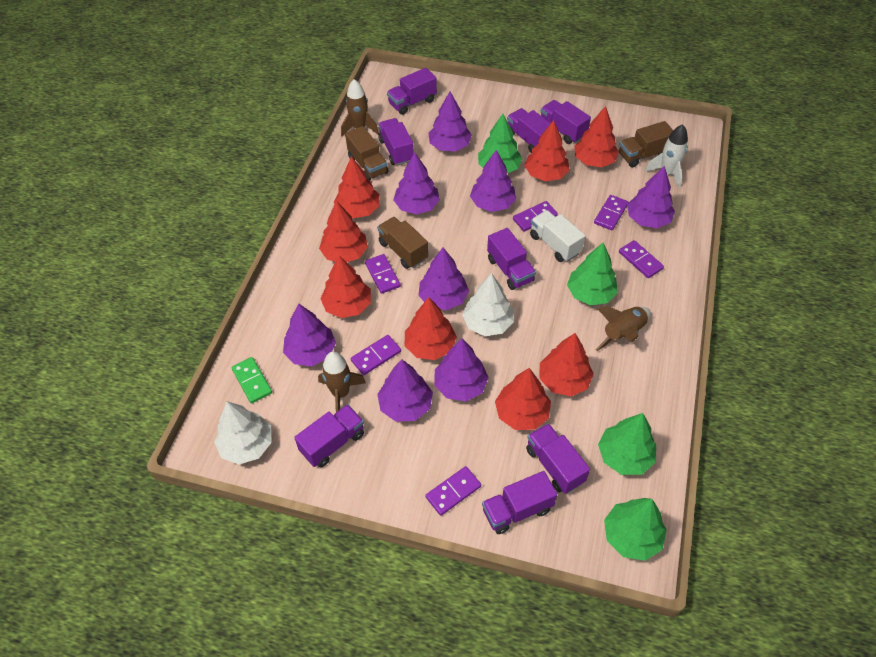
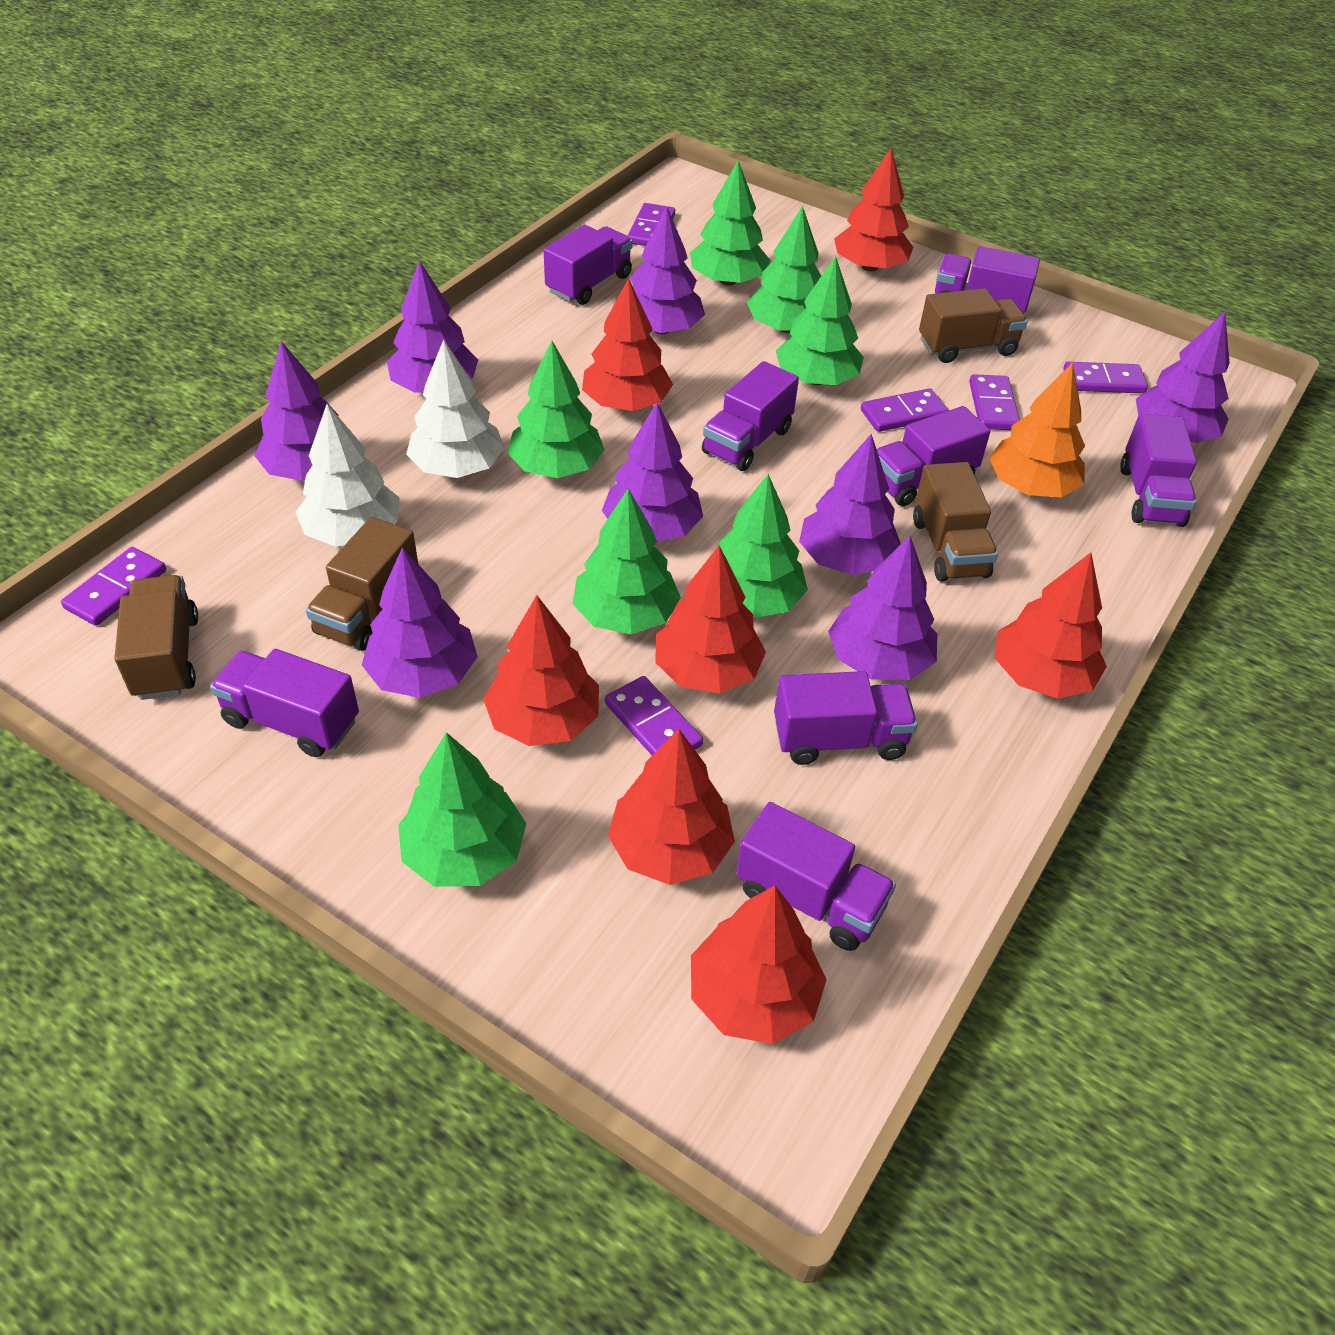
brown rocket: 3 -> 0
brown truck: 3 -> 4
green domino: 1 -> 0
green tree: 4 -> 7
orange tree: 0 -> 1
red tree: 8 -> 7
white rocket: 1 -> 0
white truck: 1 -> 0

